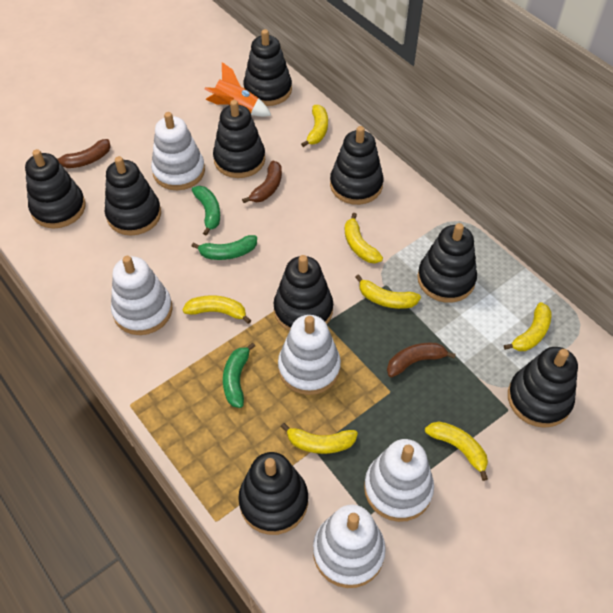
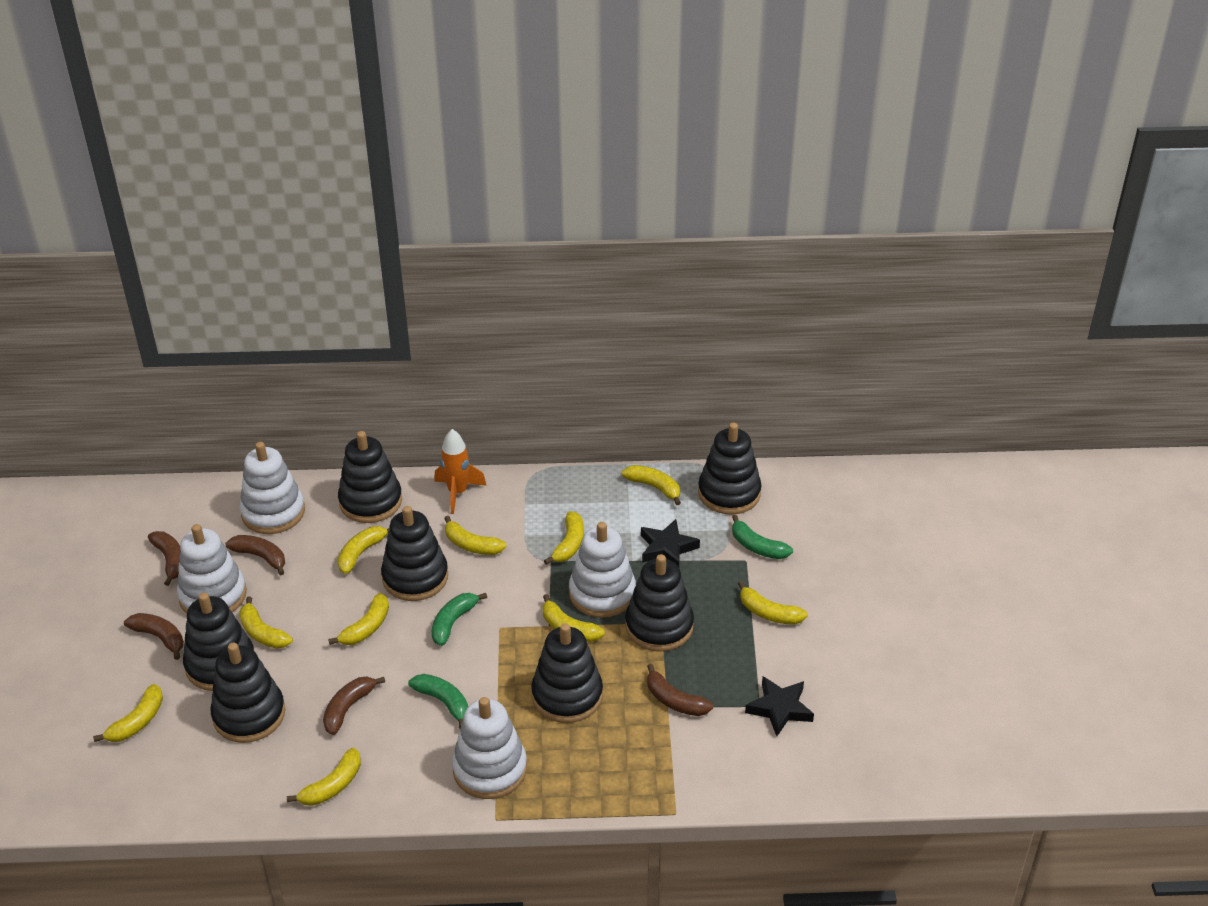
black stacking toy: 9 -> 7
black star: 0 -> 2
brown banana: 3 -> 5
white stacking toy: 5 -> 4
yellow banana: 7 -> 10

